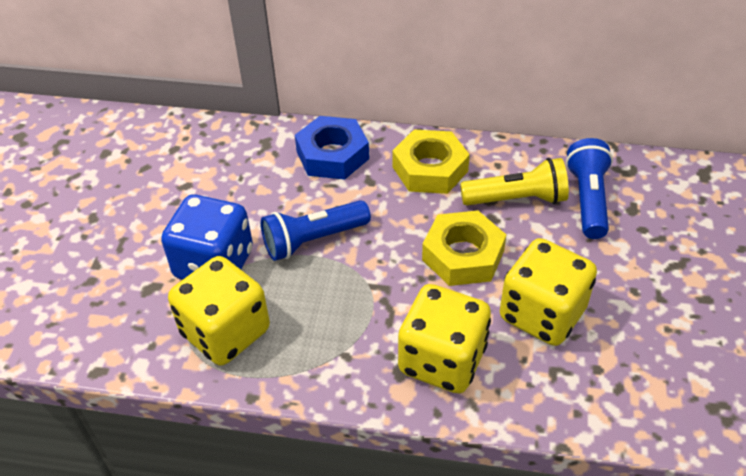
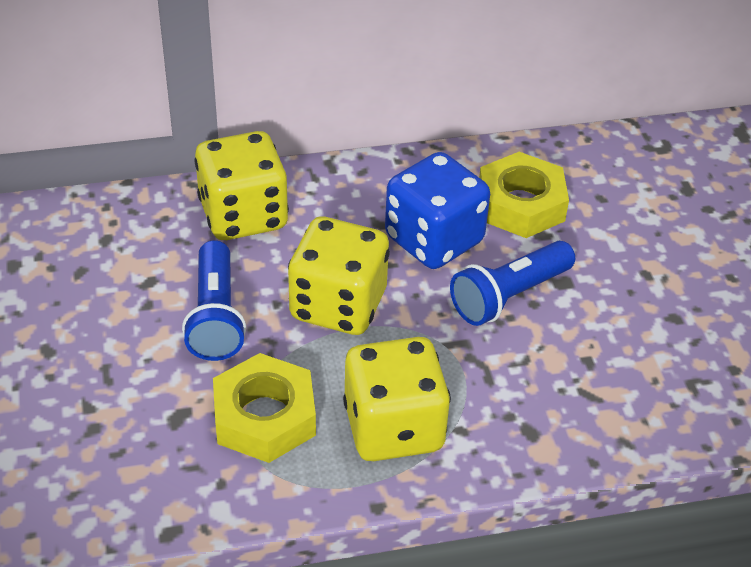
blue nut: 1 -> 0
yellow flashlight: 1 -> 0

